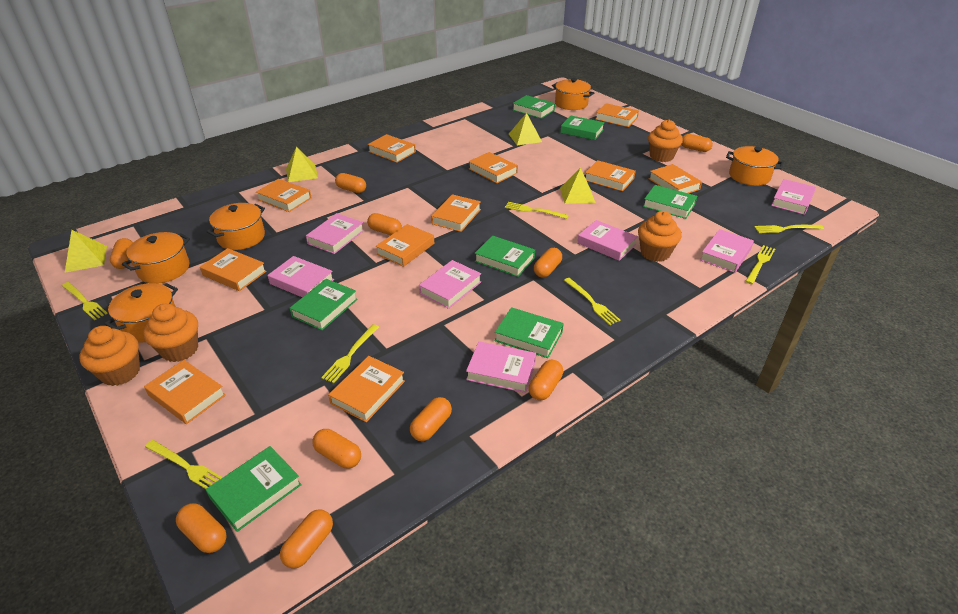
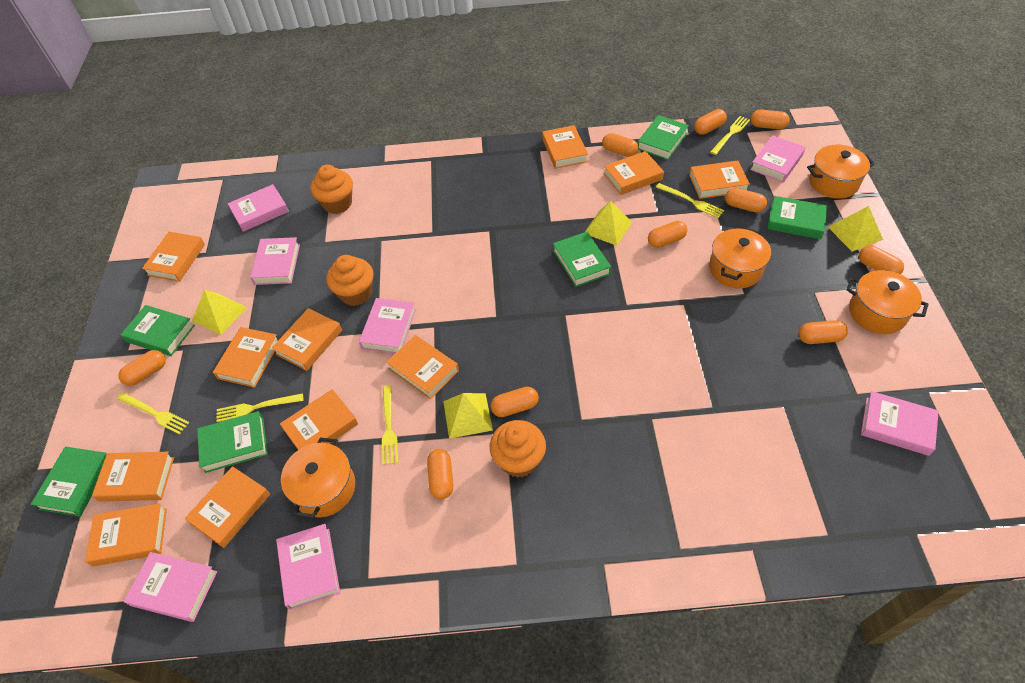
green book: 7 -> 6
orange cupcake: 4 -> 3
orange pot: 5 -> 4
yellow fork: 7 -> 5

